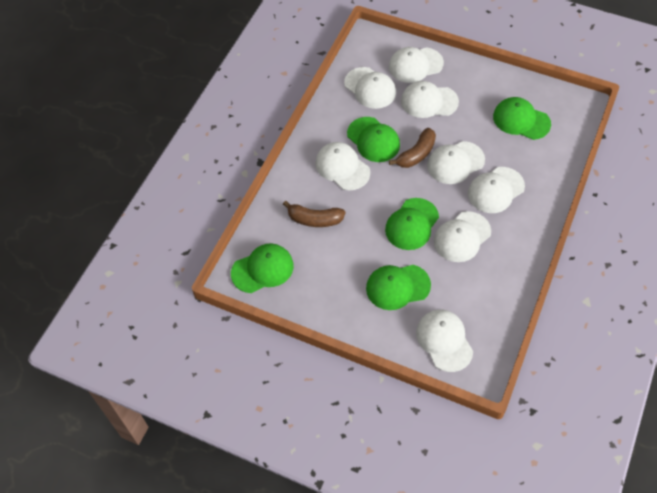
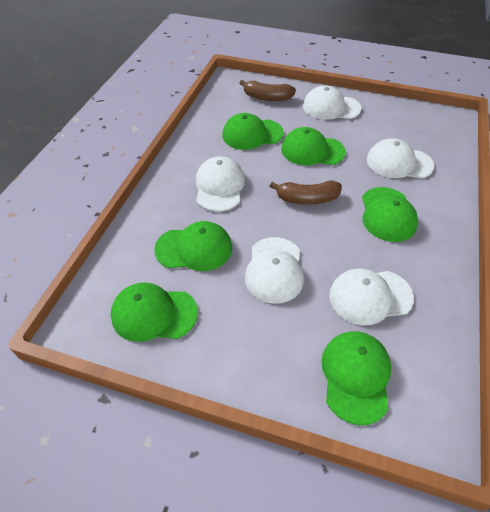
green cap: 5 -> 6
white cap: 8 -> 5

